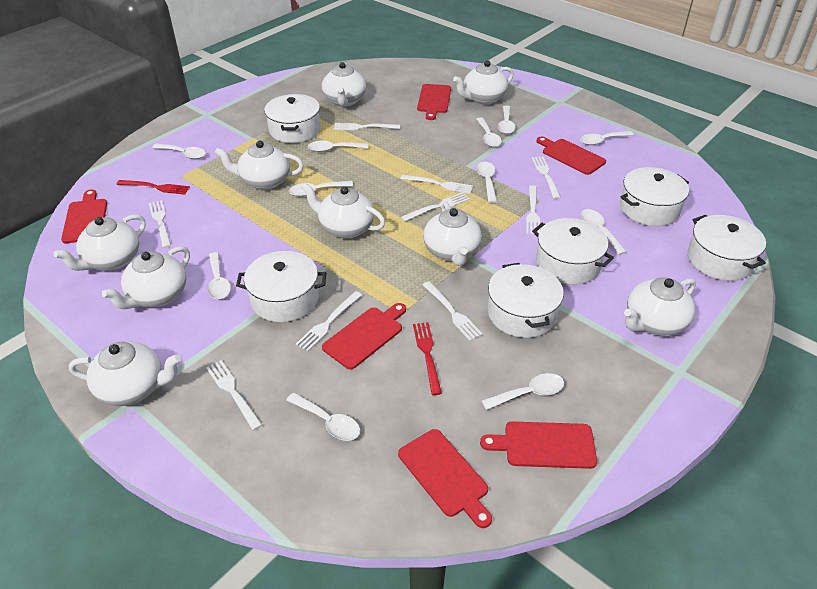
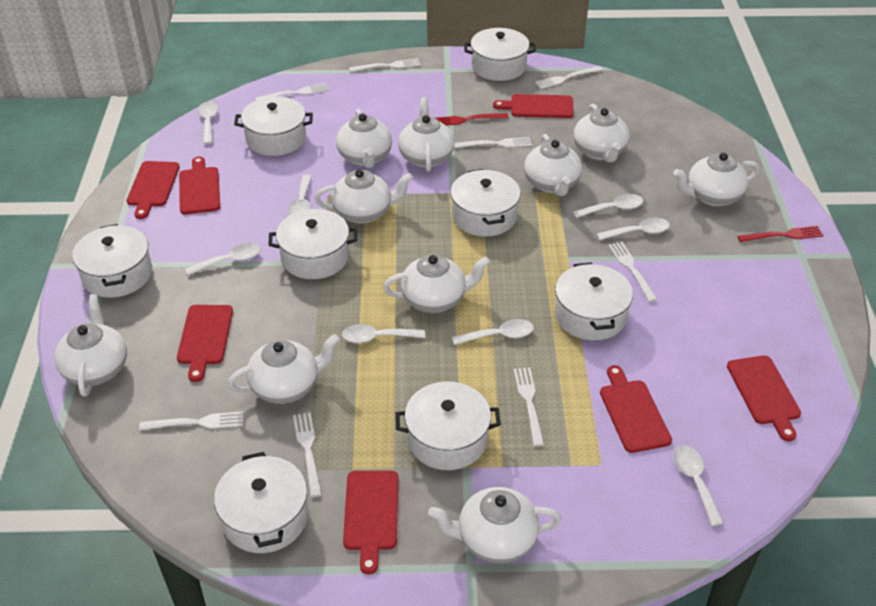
red cutting board: 6 -> 7
white fork: 9 -> 8
white pot: 6 -> 8
white spoon: 11 -> 8
white teapot: 9 -> 10

